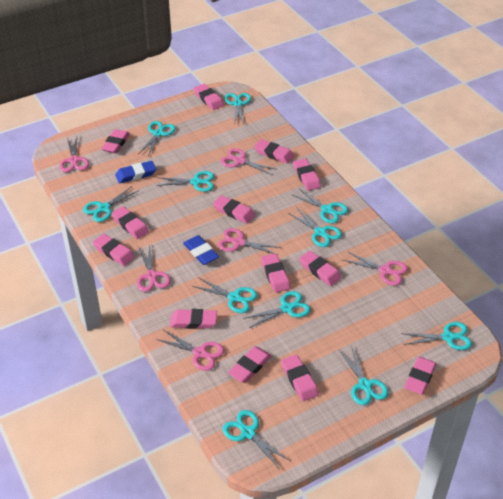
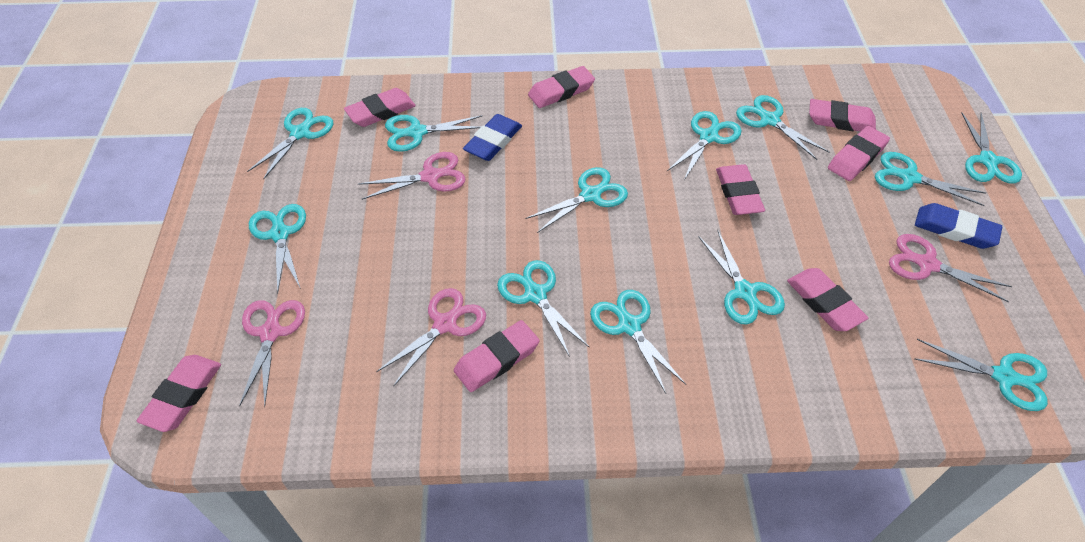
pink eraser: 13 -> 8
pink scissors: 6 -> 4
turquoise scissors: 11 -> 12

